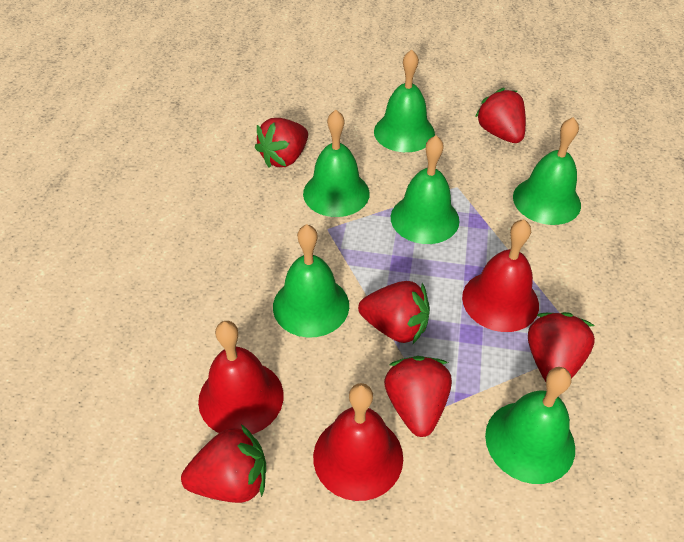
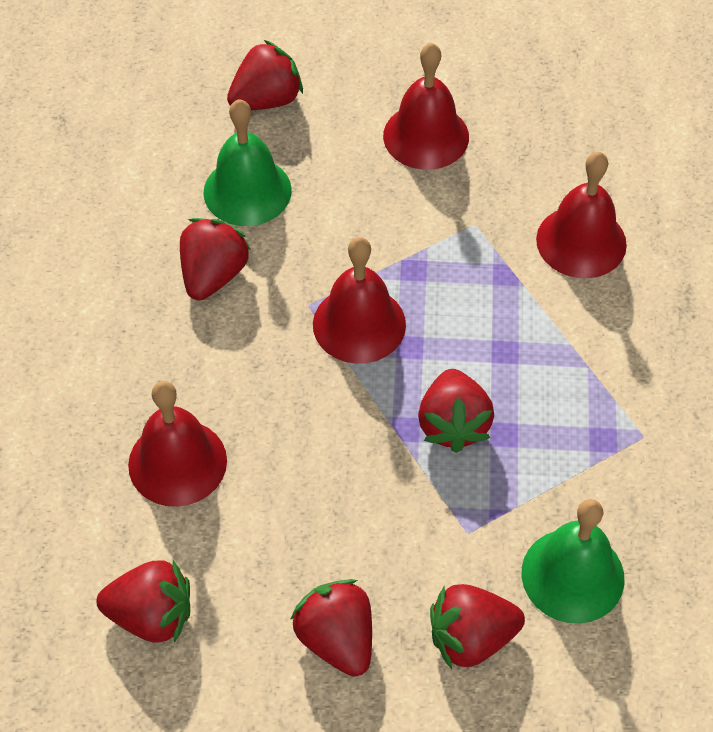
green bell: 6 -> 2
red bell: 3 -> 4

